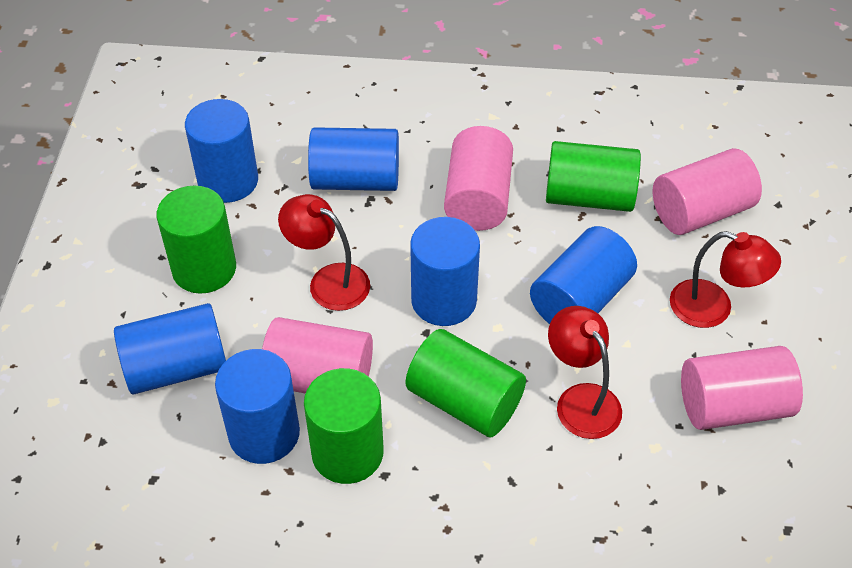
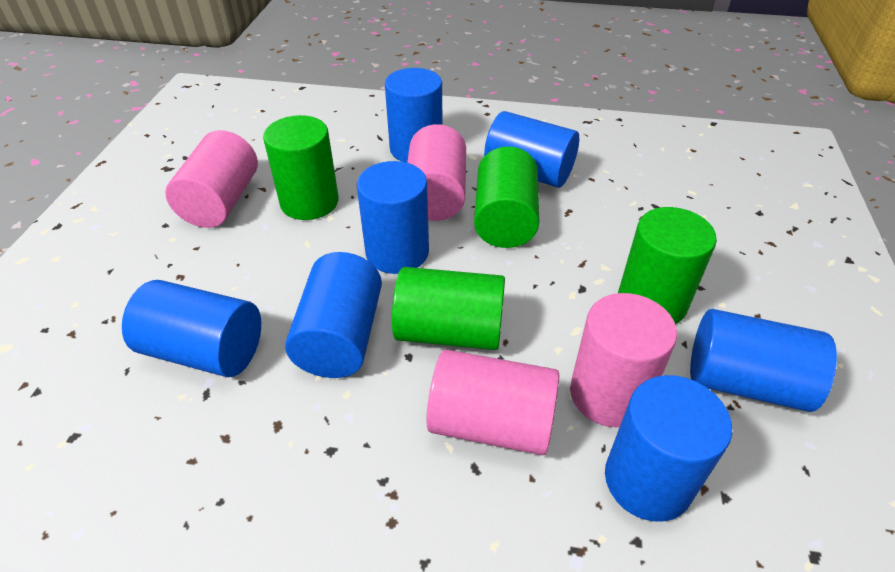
blue cylinder: 6 -> 7
red lamp: 3 -> 0

